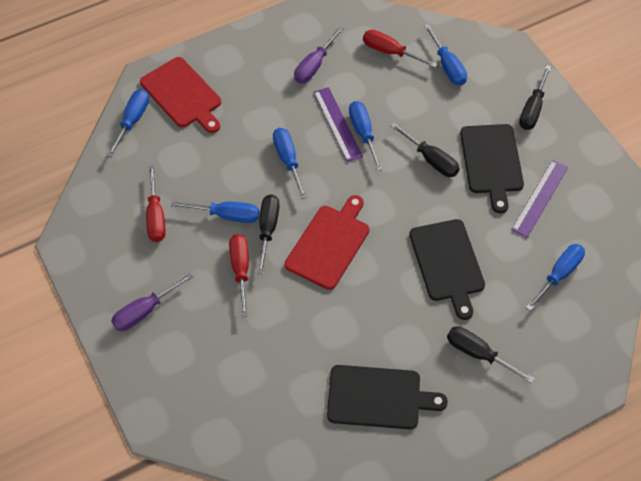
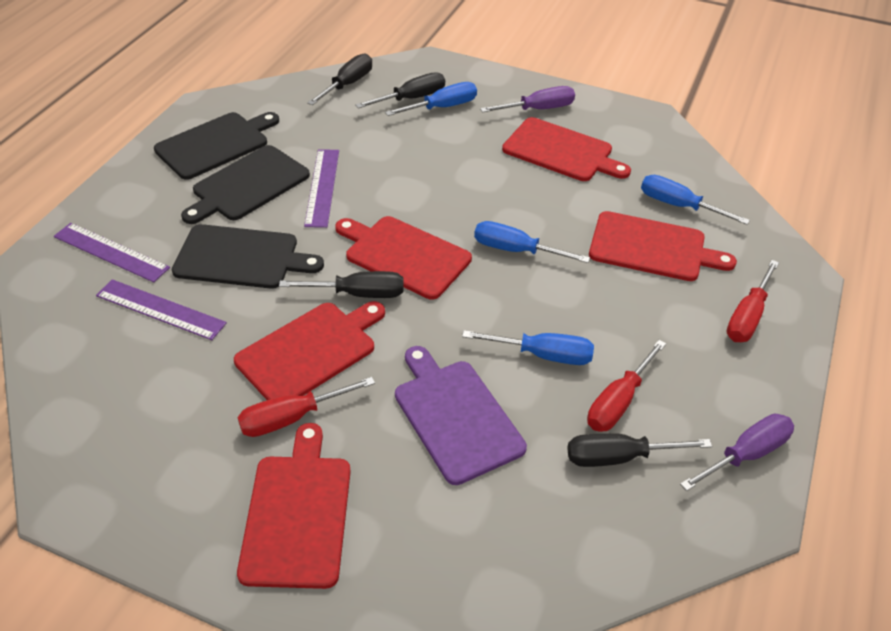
blue screwdriver: 6 -> 4
purple cutting board: 0 -> 1
purple ruler: 2 -> 3
red cutting board: 2 -> 5

